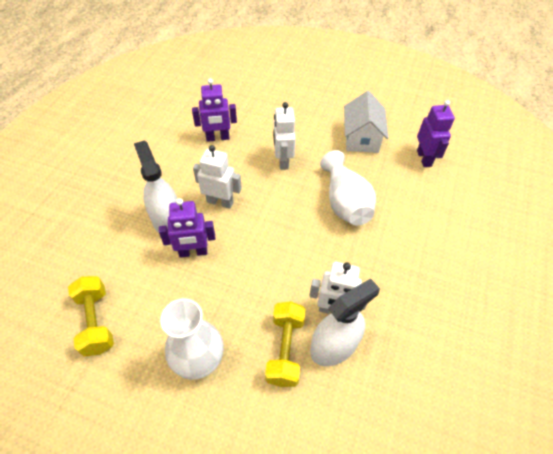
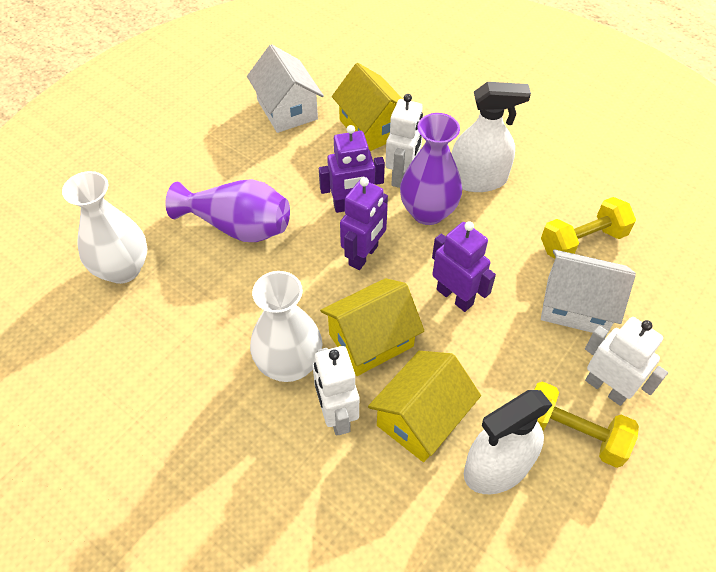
purple vase: 0 -> 2
white house: 1 -> 2
yellow house: 0 -> 3

